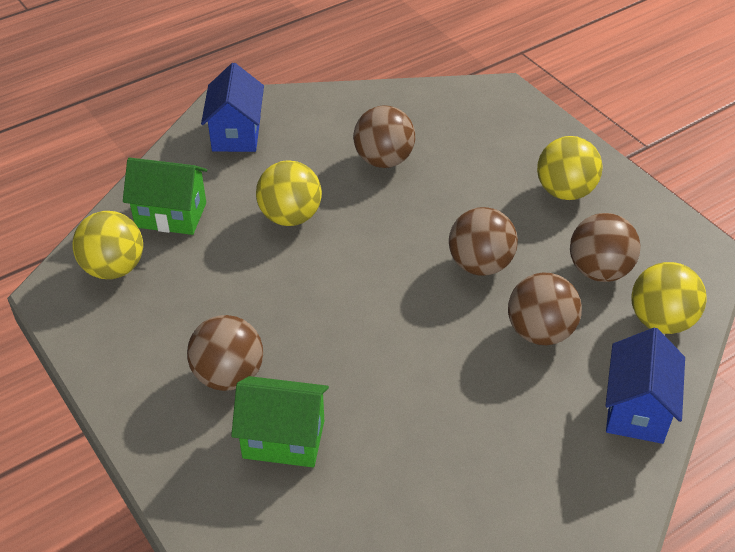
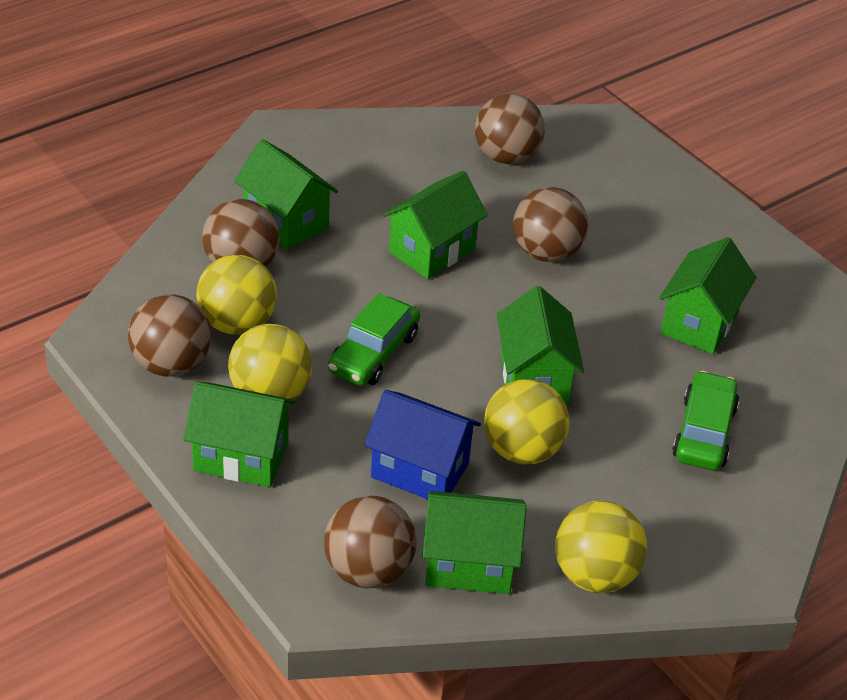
blue house: 2 -> 1
green car: 0 -> 2
green house: 2 -> 6

